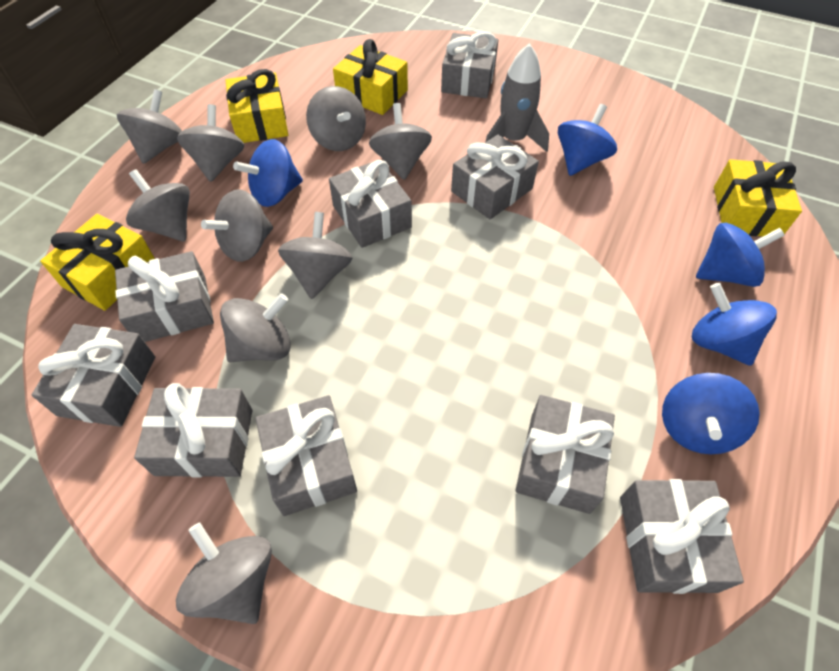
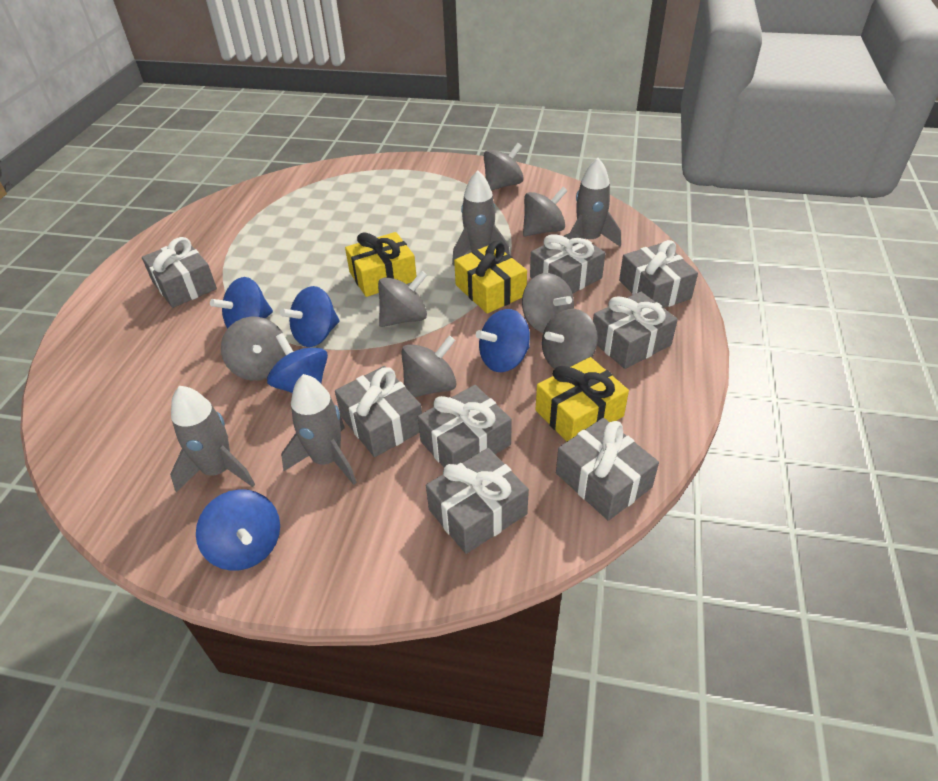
grey gift: 9 -> 8
grey rocket: 1 -> 4
grey spinning top: 9 -> 7
yellow gift: 4 -> 3

